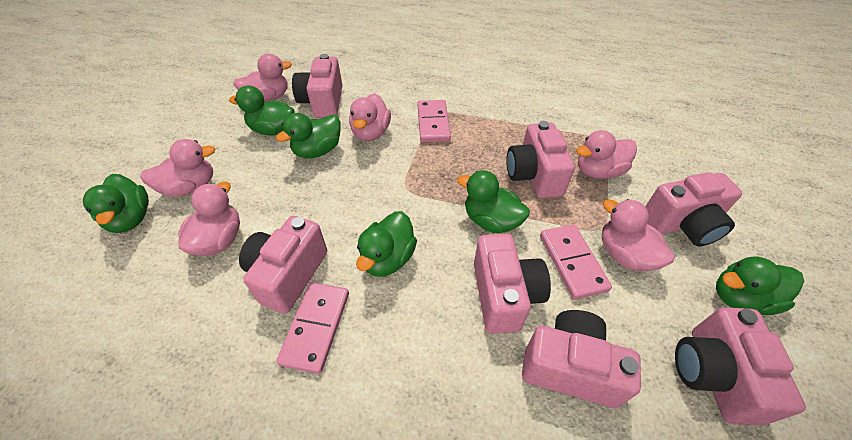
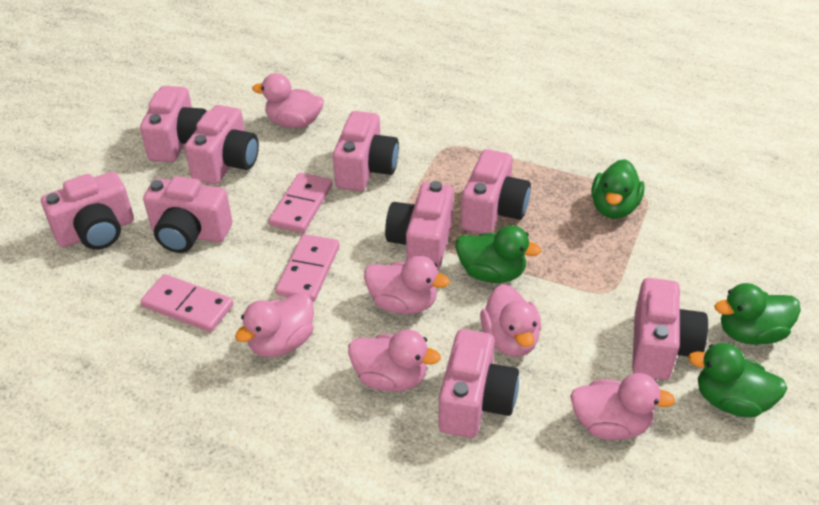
green duck: 6 -> 4
pink camera: 7 -> 9

